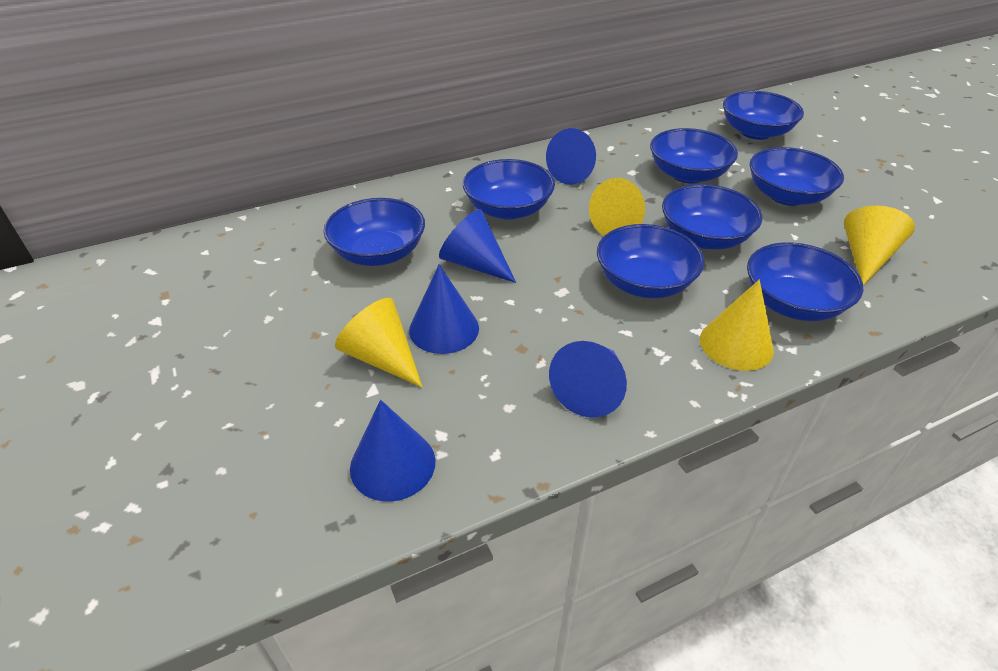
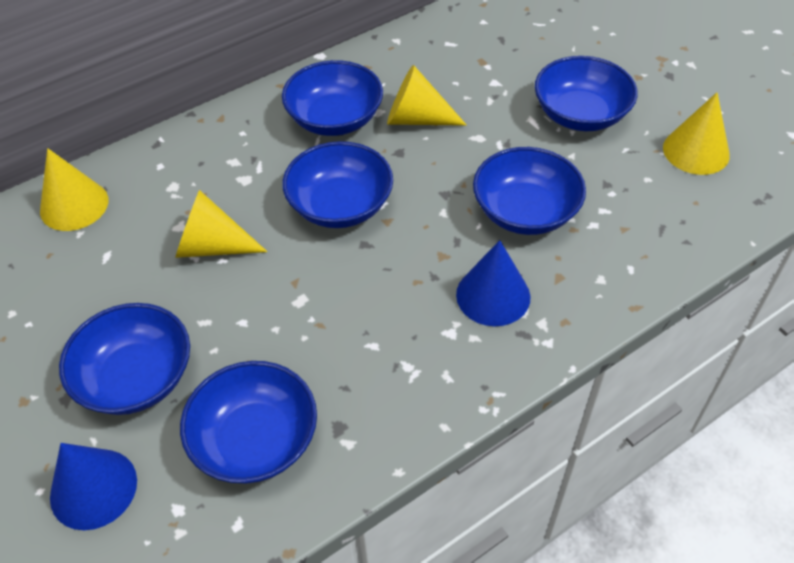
blue bowl: 8 -> 6
blue cone: 5 -> 2

